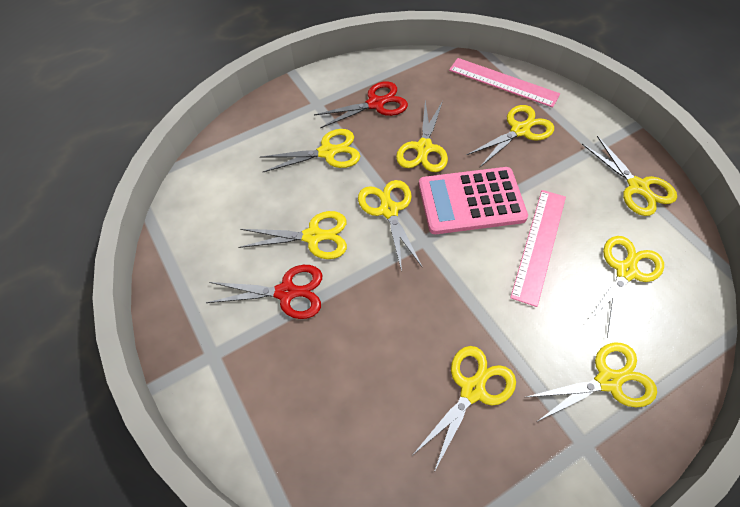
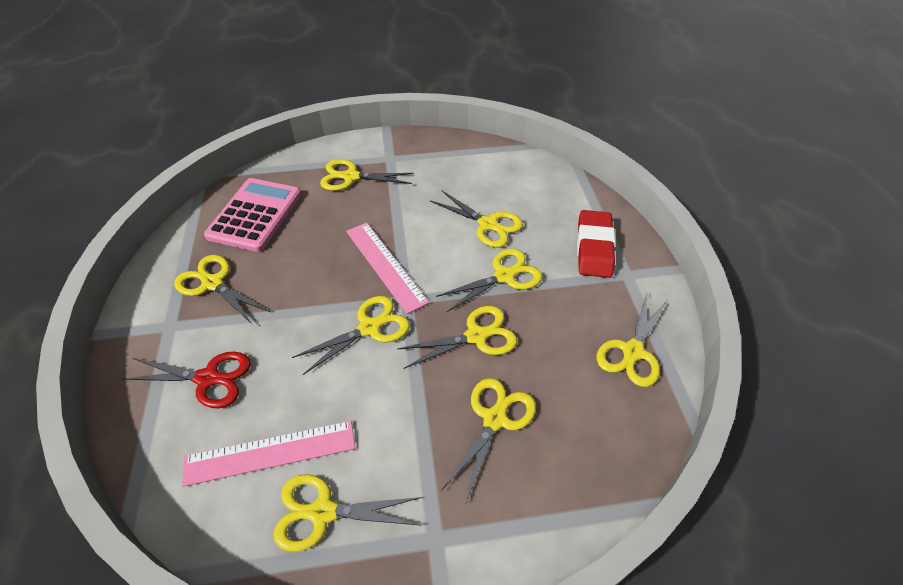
red eraser: 0 -> 1
red scissors: 2 -> 1

